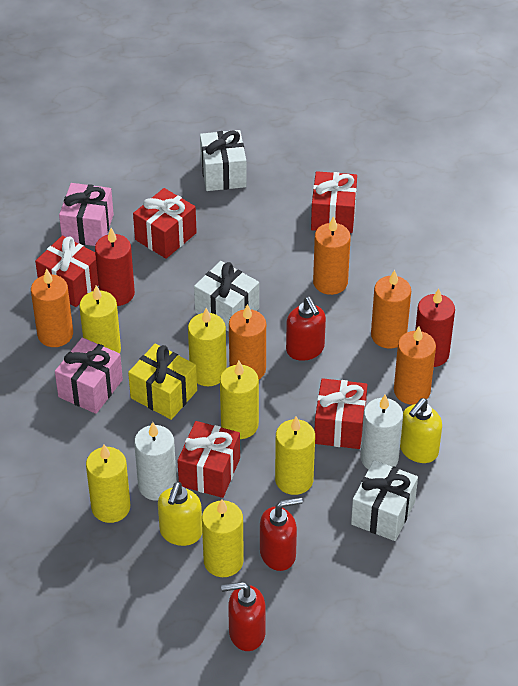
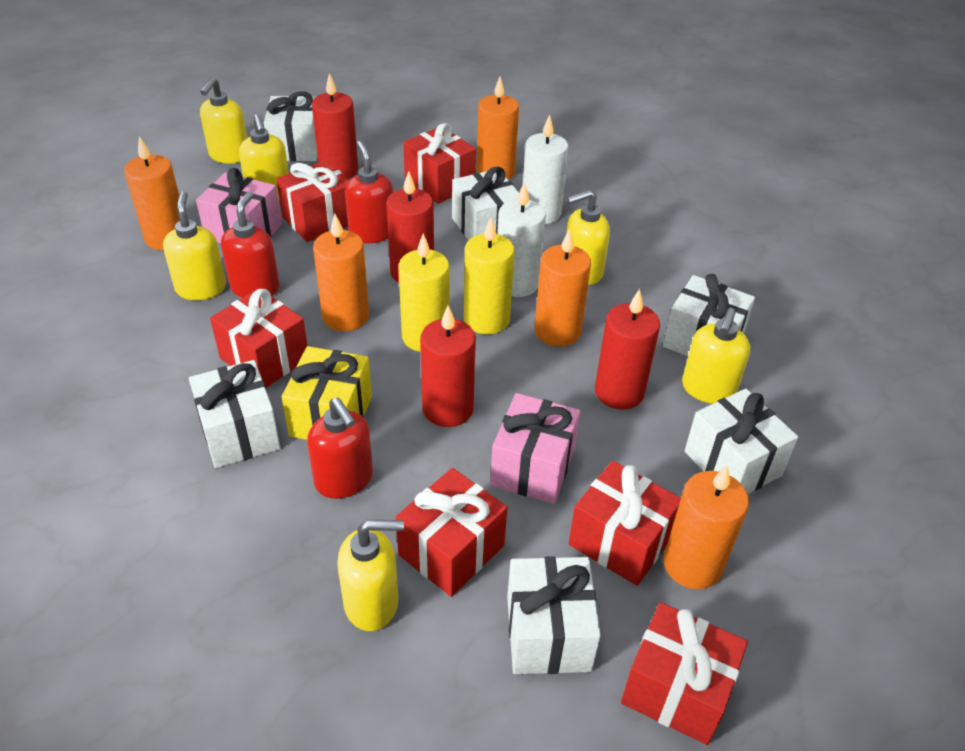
red candle: 2 -> 4
red gift: 5 -> 6
white gift: 3 -> 6
yellow candle: 6 -> 2
yellow soap dispenser: 2 -> 6

